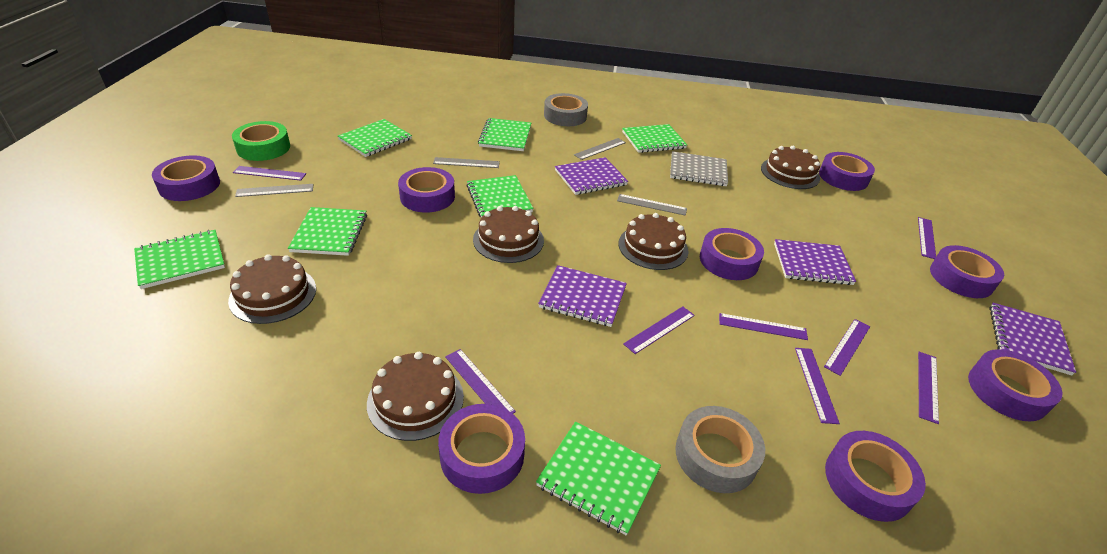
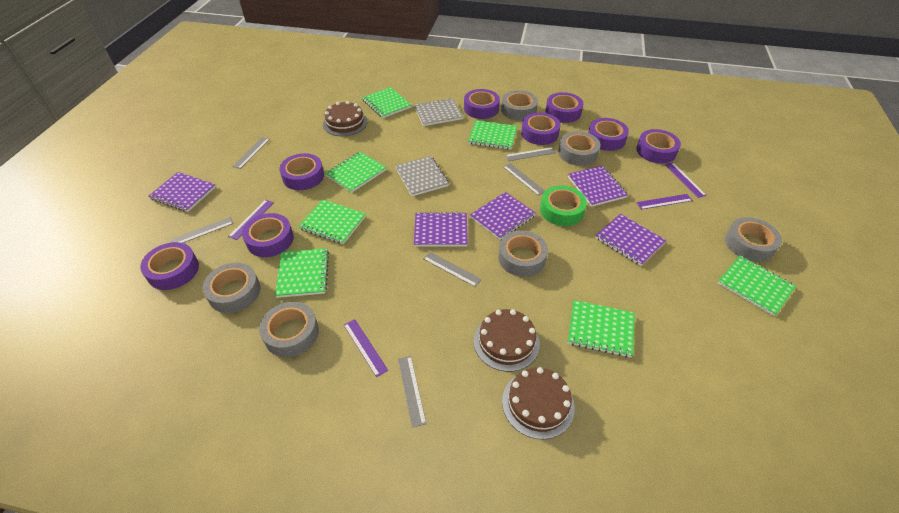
brown cake: 5 -> 3
grey notebook: 1 -> 2
grey ruler: 4 -> 6
grey tape: 2 -> 6
purple notebook: 4 -> 5
purple ruler: 8 -> 4

